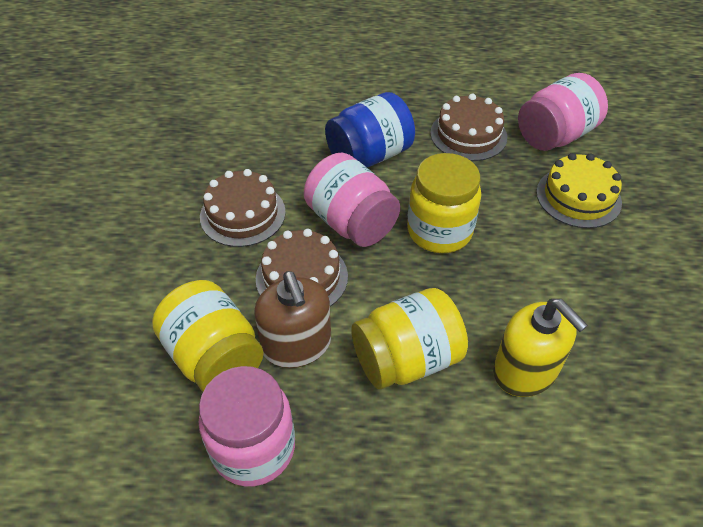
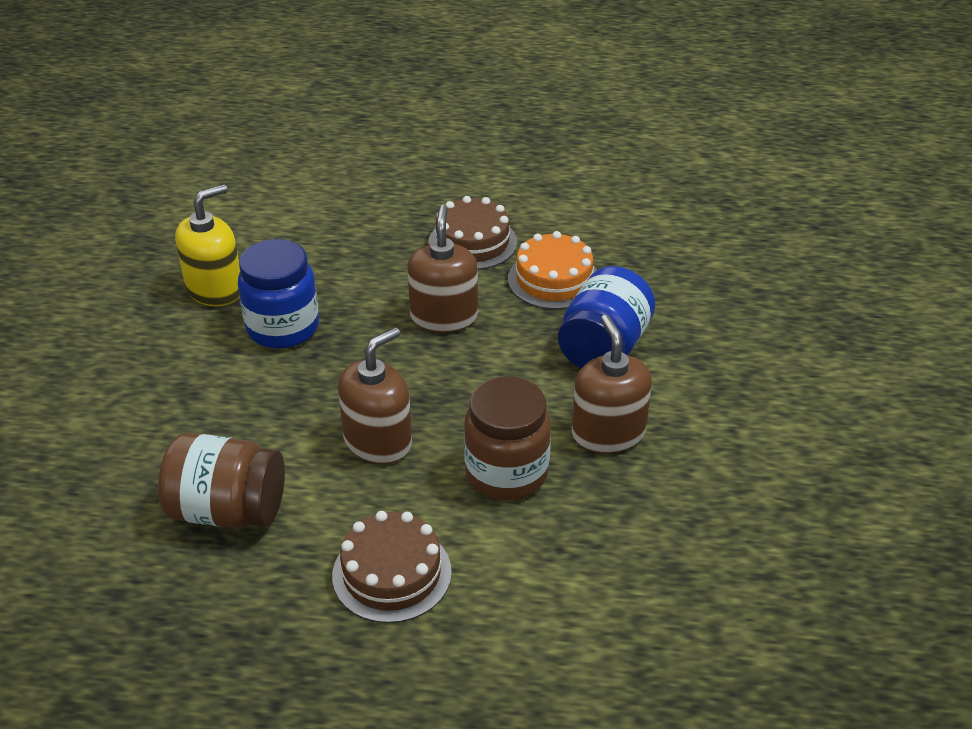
blue jar: 1 -> 2
brown cake: 3 -> 2
brown jar: 0 -> 2
brown soap dispenser: 1 -> 3
orange cake: 0 -> 1
pink jar: 3 -> 0
yellow cake: 1 -> 0
yellow jar: 3 -> 0

